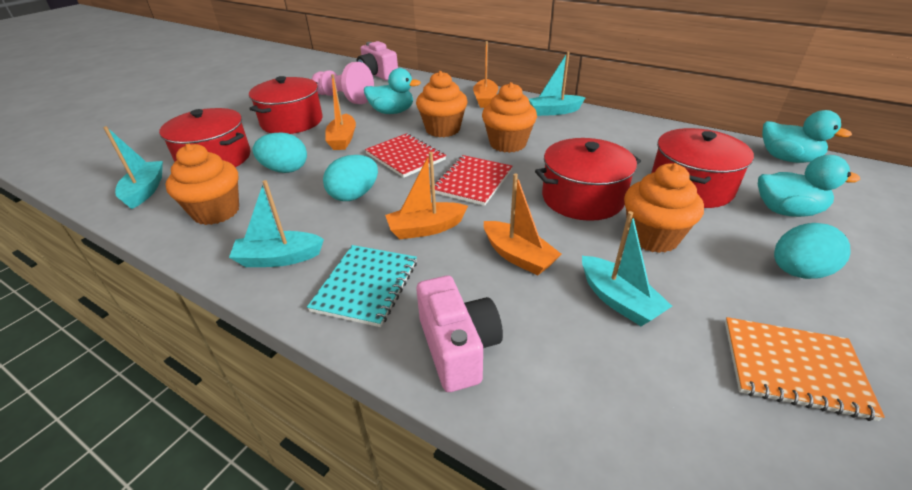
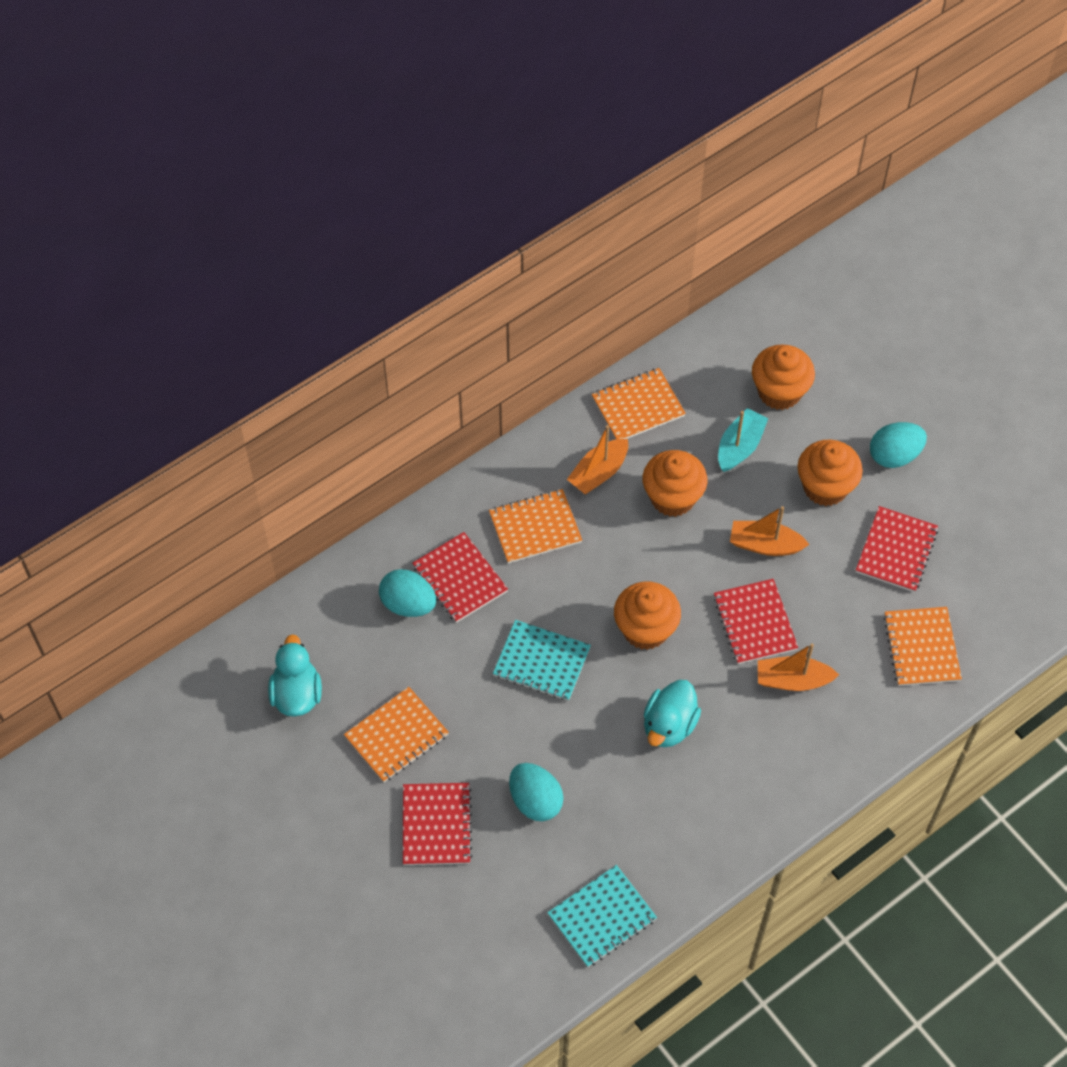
orange boat: 4 -> 3
orange notebook: 1 -> 4
pink camera: 2 -> 0
pink pawn: 1 -> 0
red notebook: 2 -> 4
red pot: 4 -> 0
turquoise boat: 4 -> 1
turquoise duck: 3 -> 2
turquoise notebook: 1 -> 2

